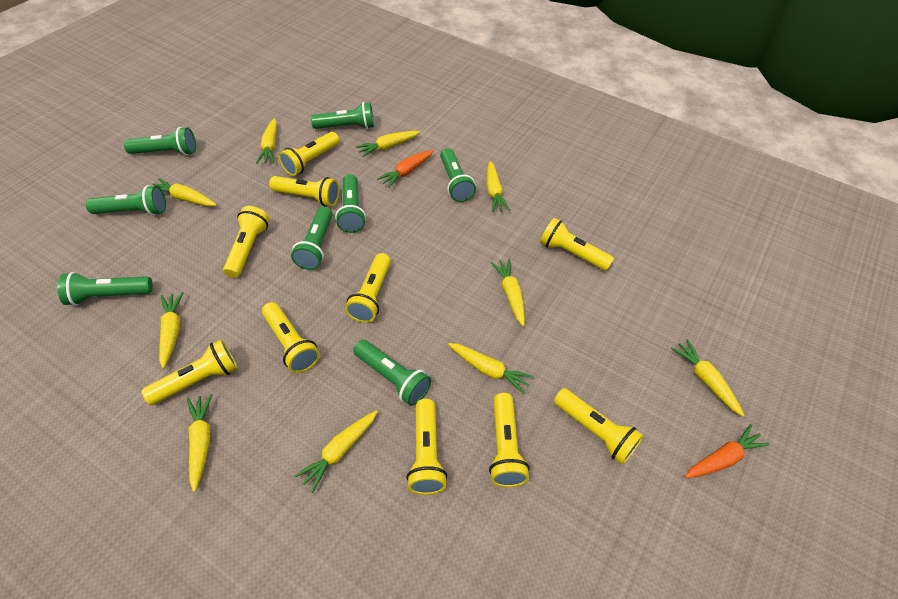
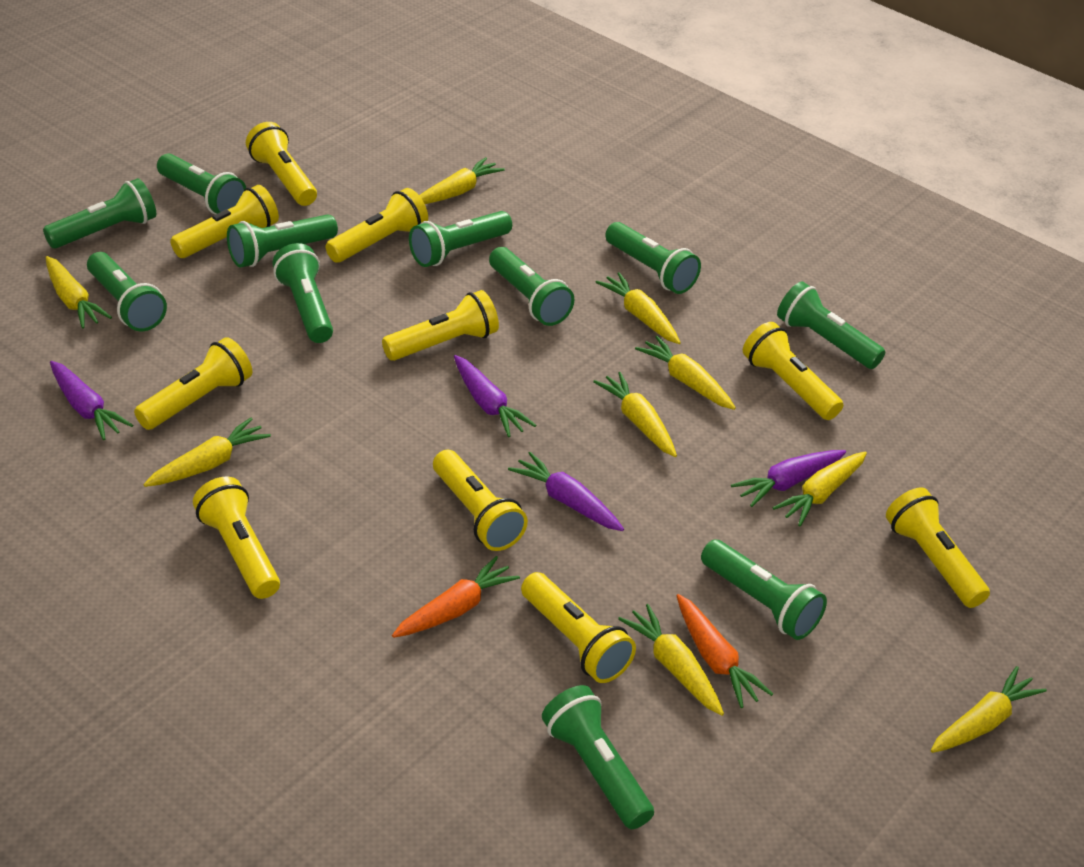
green flashlight: 8 -> 11
purple carrot: 0 -> 4
yellow carrot: 10 -> 9

